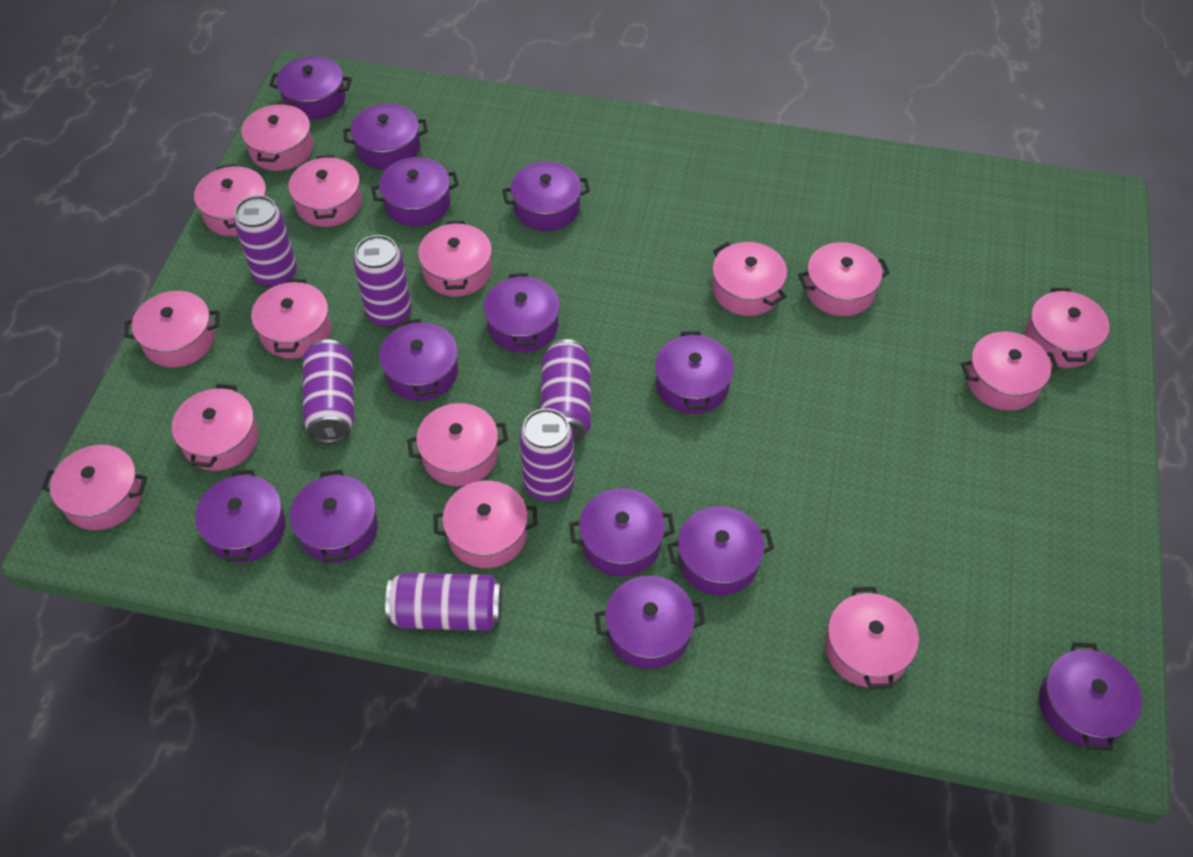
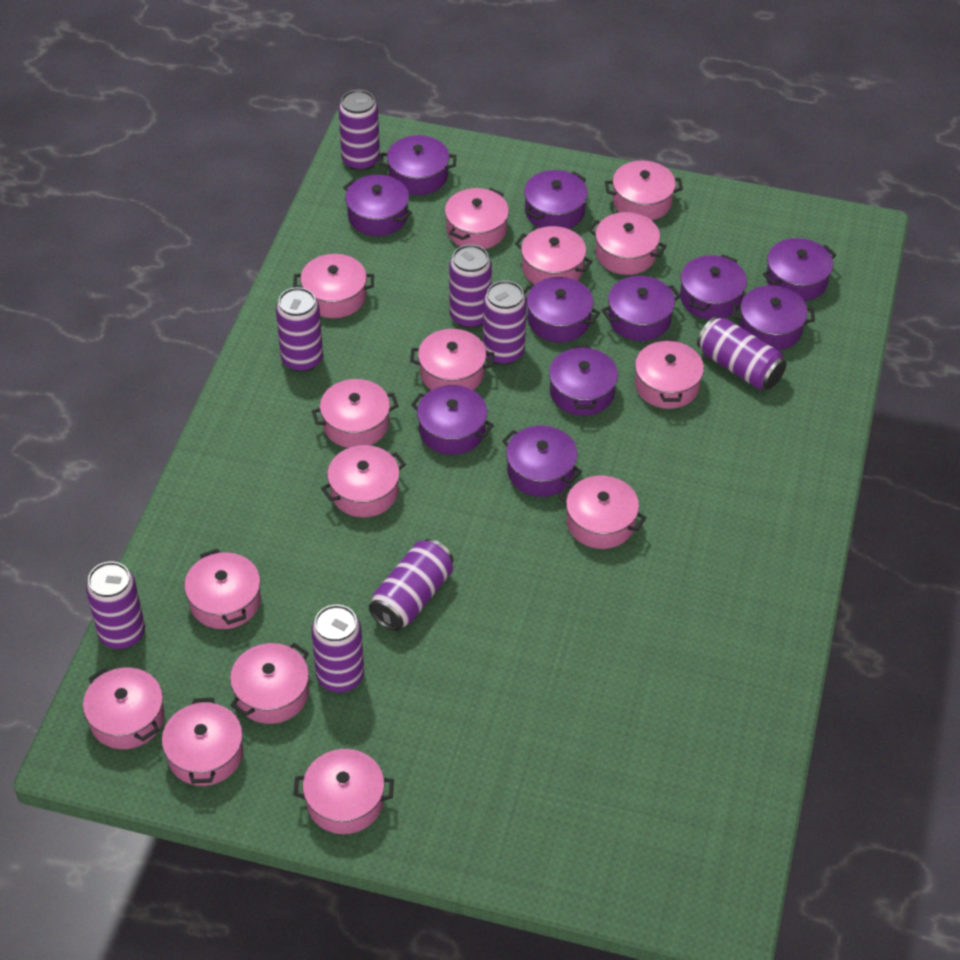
purple can: 6 -> 8
purple pot: 13 -> 11

